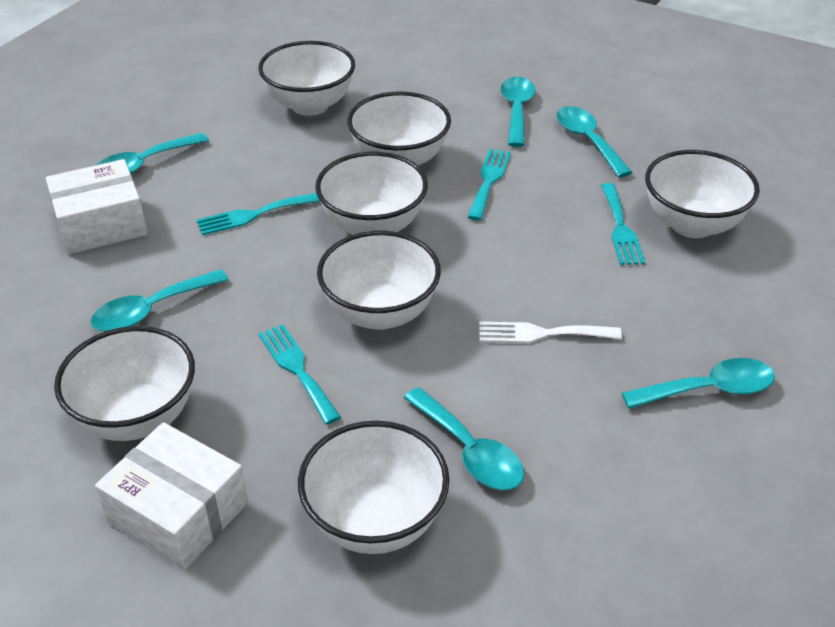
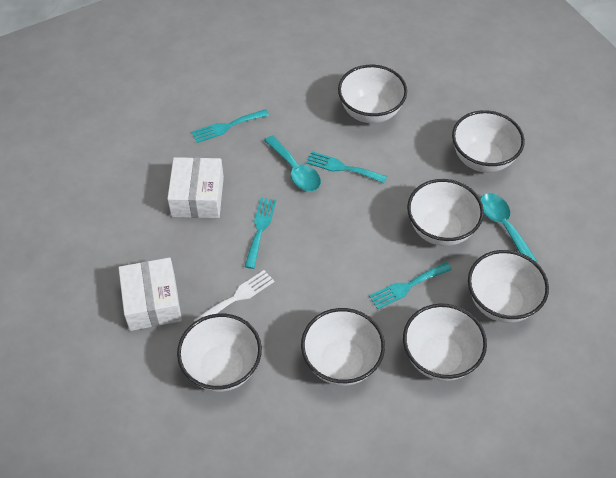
turquoise spoon: 6 -> 2

